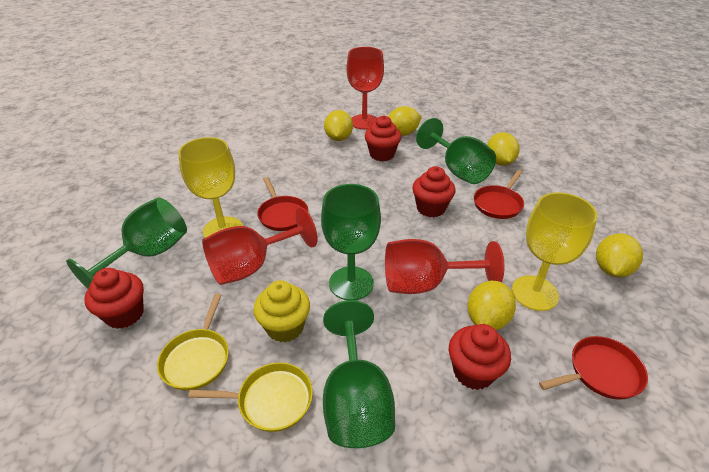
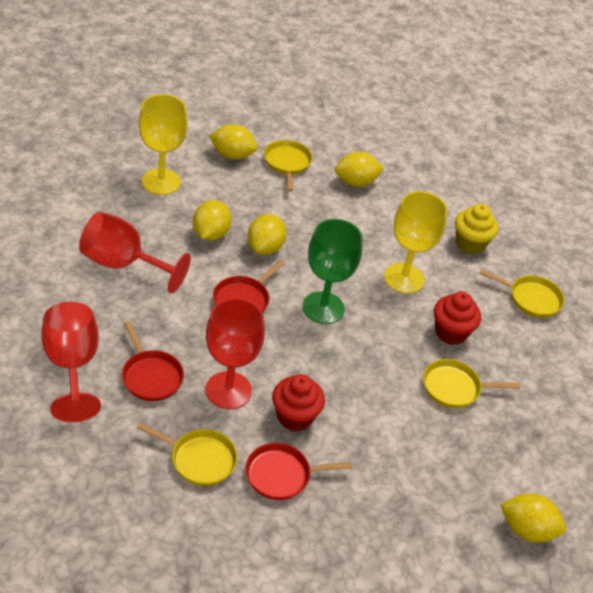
green goblet: 4 -> 1
red cupcake: 4 -> 2
yellow pan: 2 -> 4

